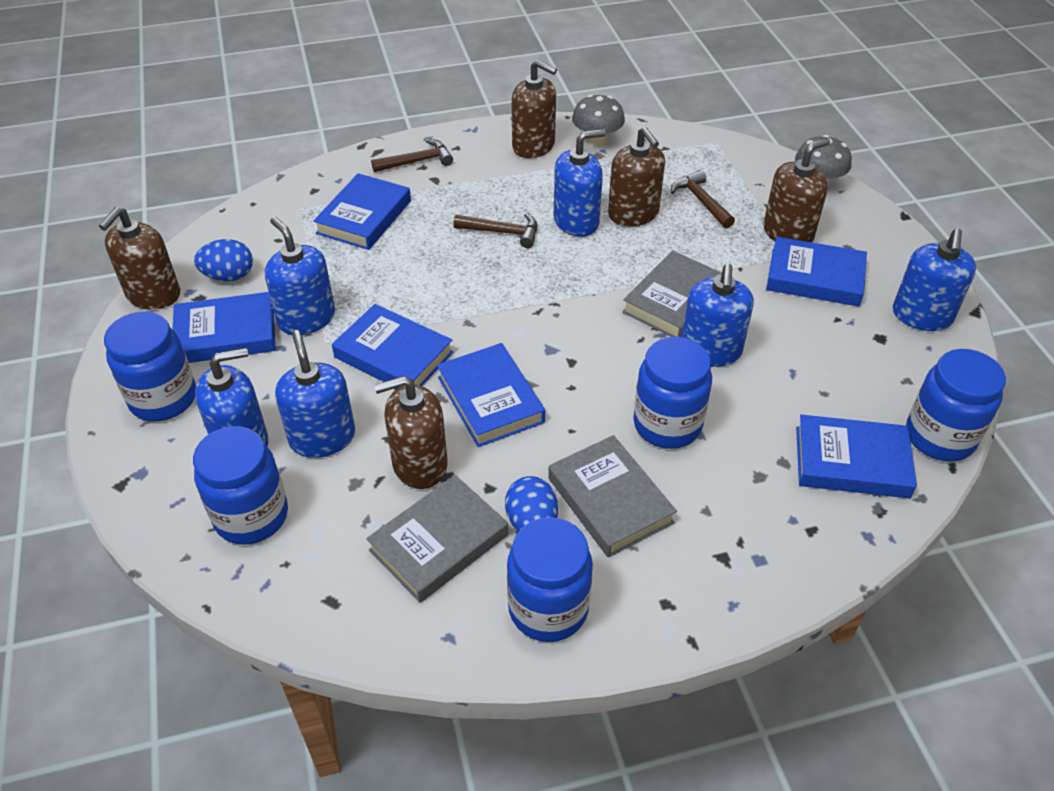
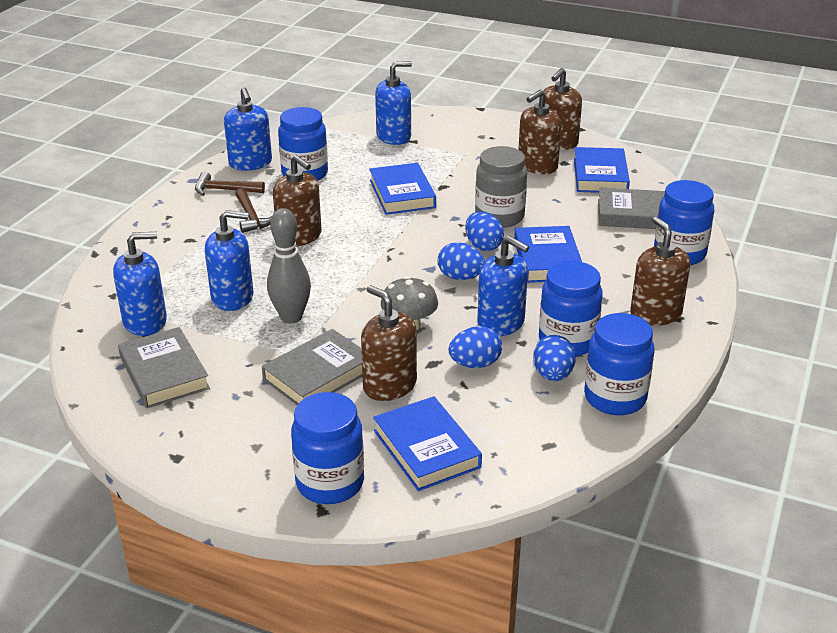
blue book: 6 -> 4
blue egg: 2 -> 4
blue soap dispenser: 6 -> 5
brown hammer: 3 -> 2
grey bowling pin: 0 -> 1
grey jar: 0 -> 1
grey mushroom: 2 -> 1

